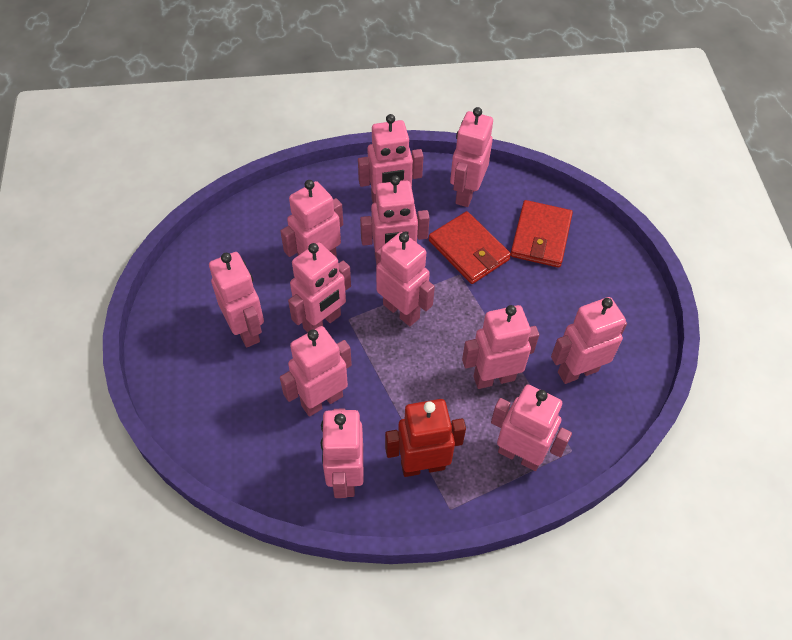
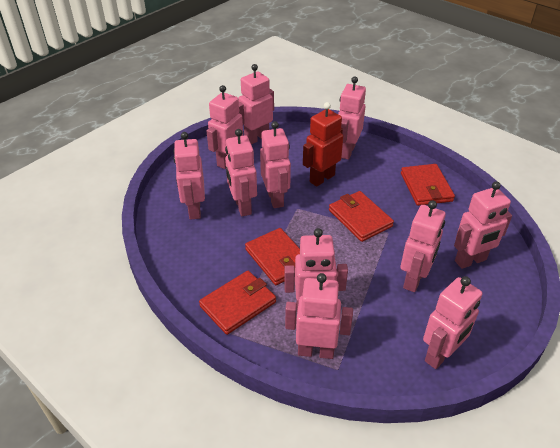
pink robot: 12 -> 11
red wallet: 2 -> 4

